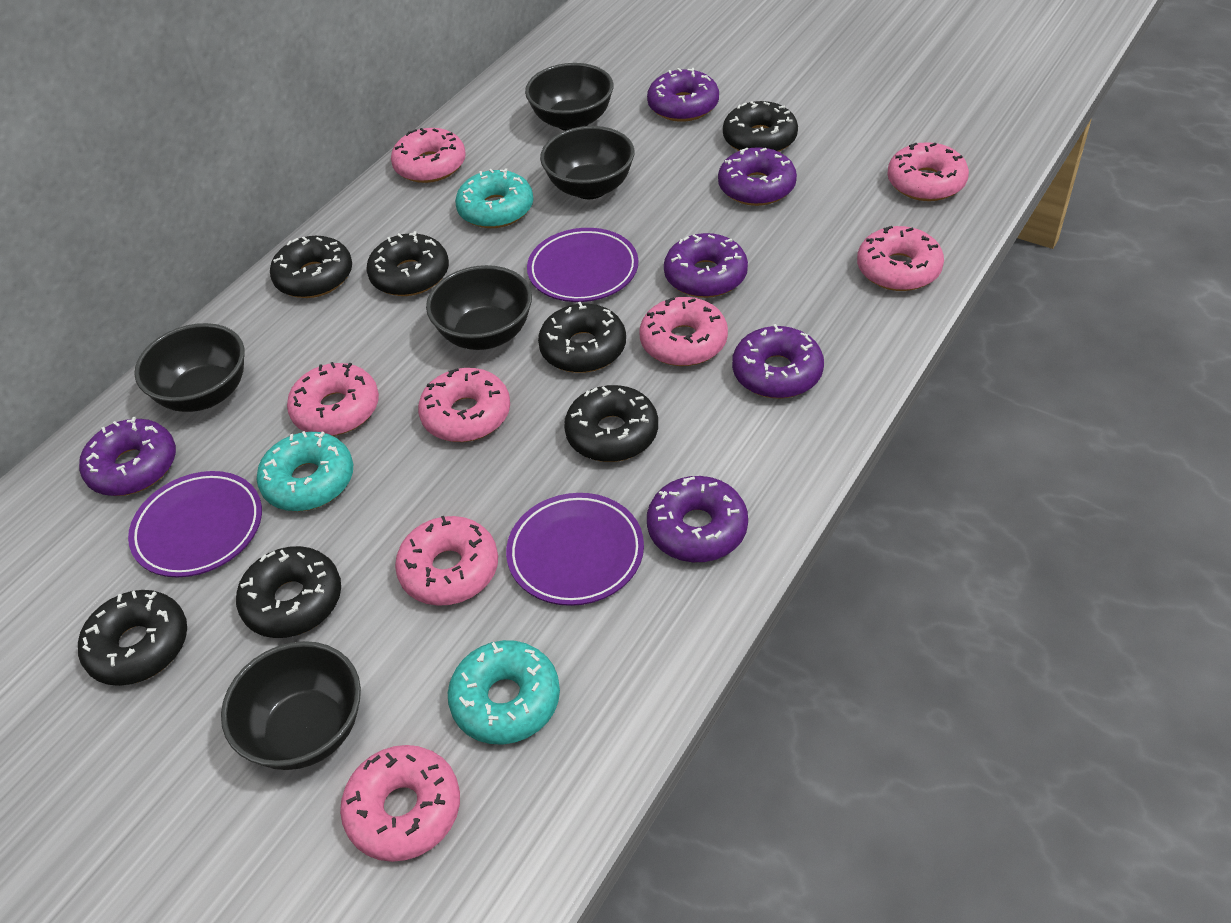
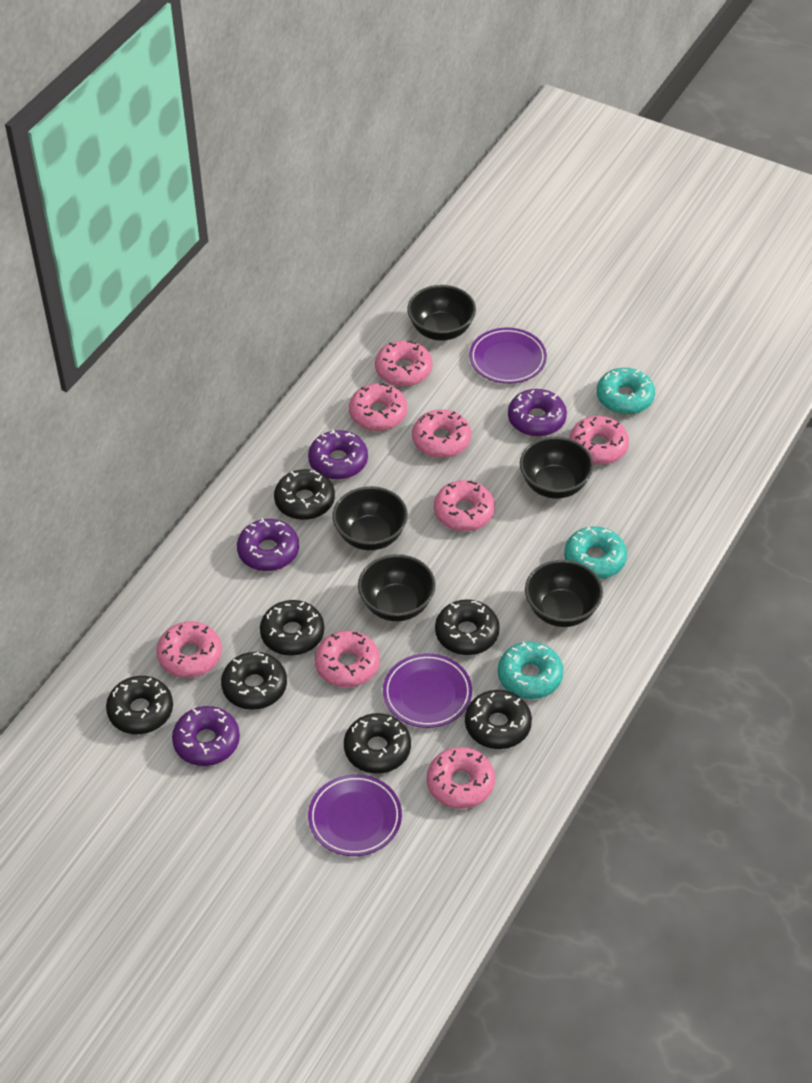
purple donut: 6 -> 4

